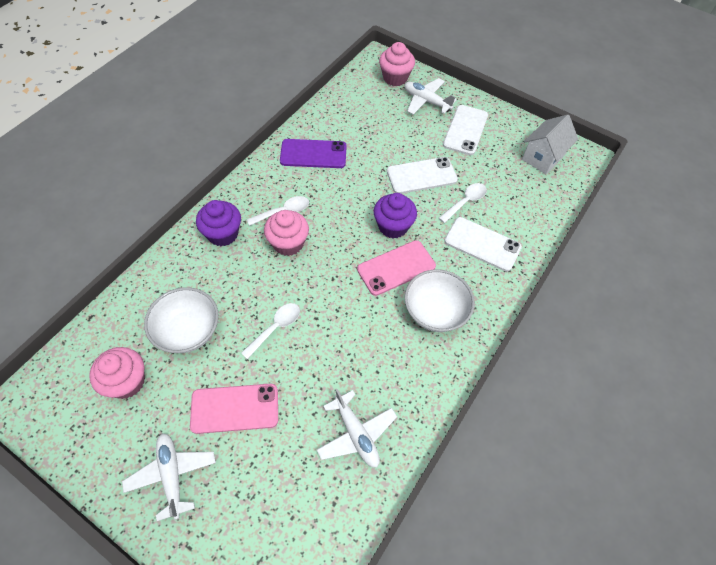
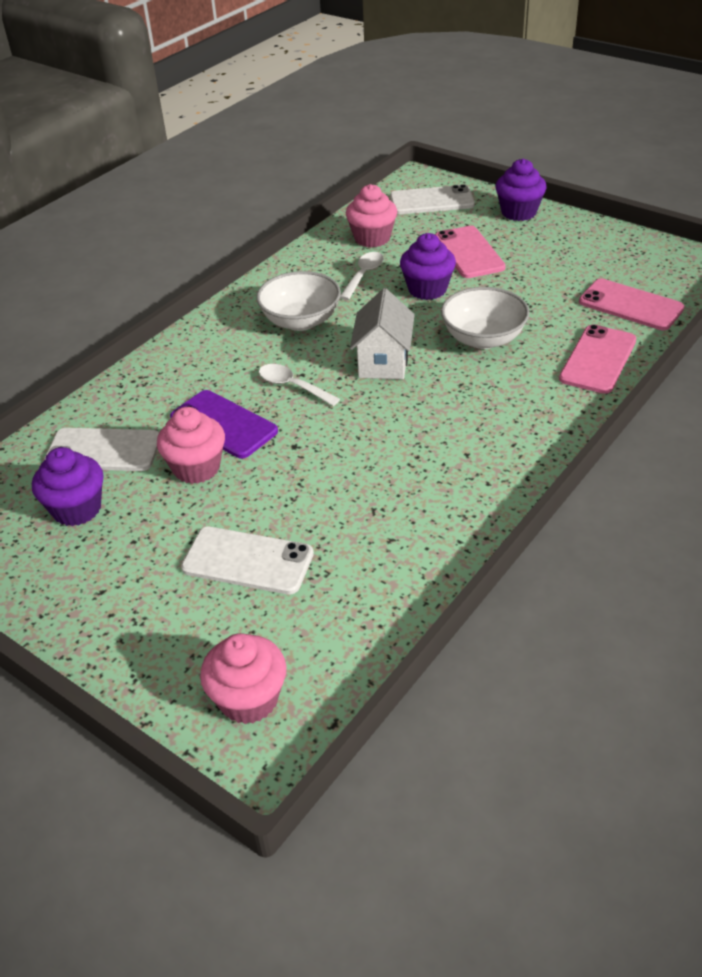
pink phone: 2 -> 3
purple cupcake: 2 -> 3
white plane: 3 -> 0
white spoon: 3 -> 2

